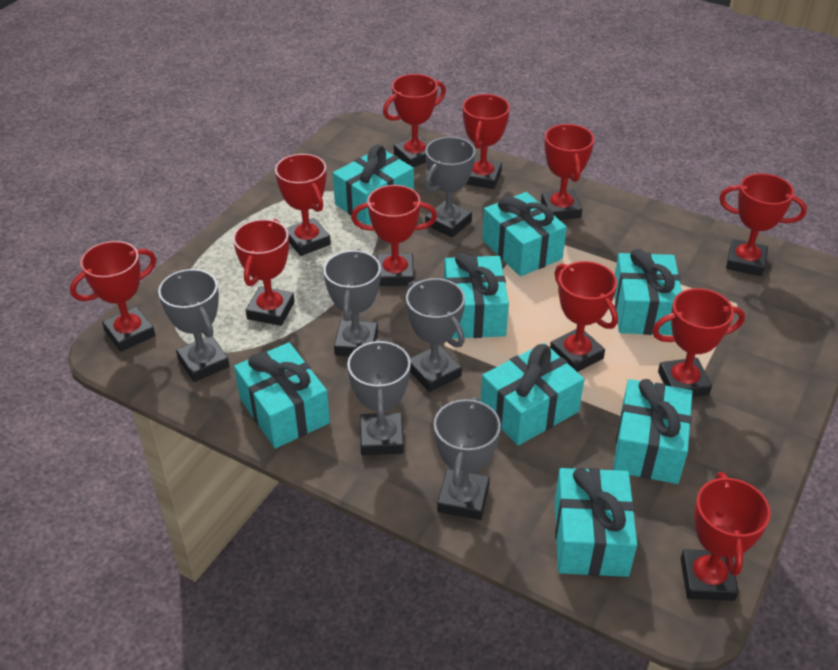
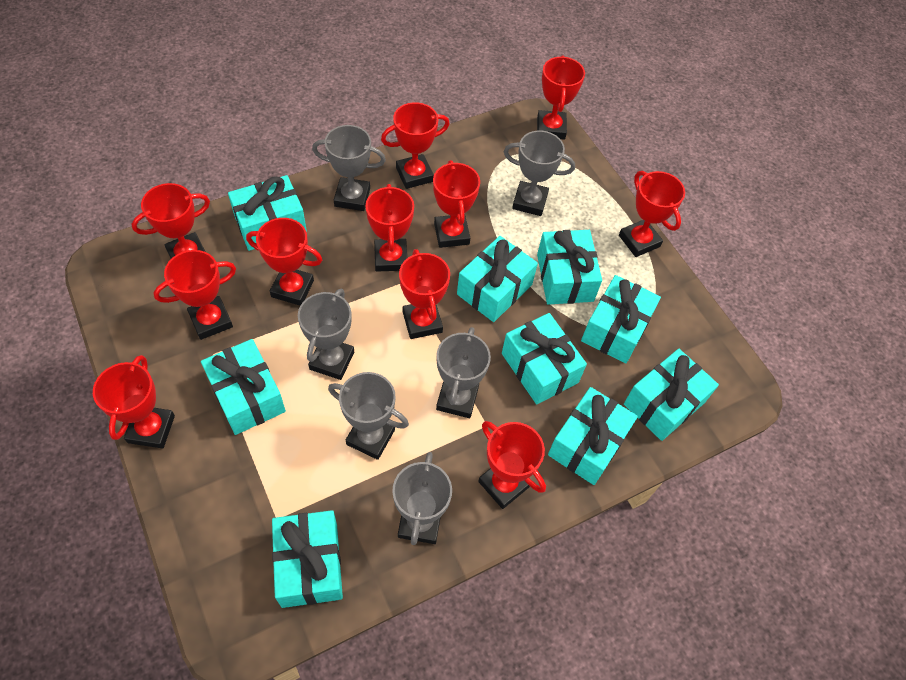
turquoise gift: 8 -> 9

